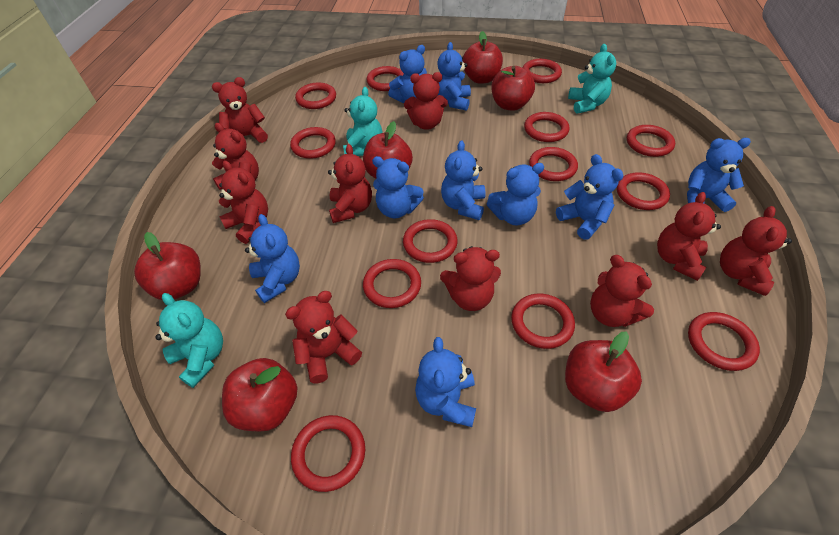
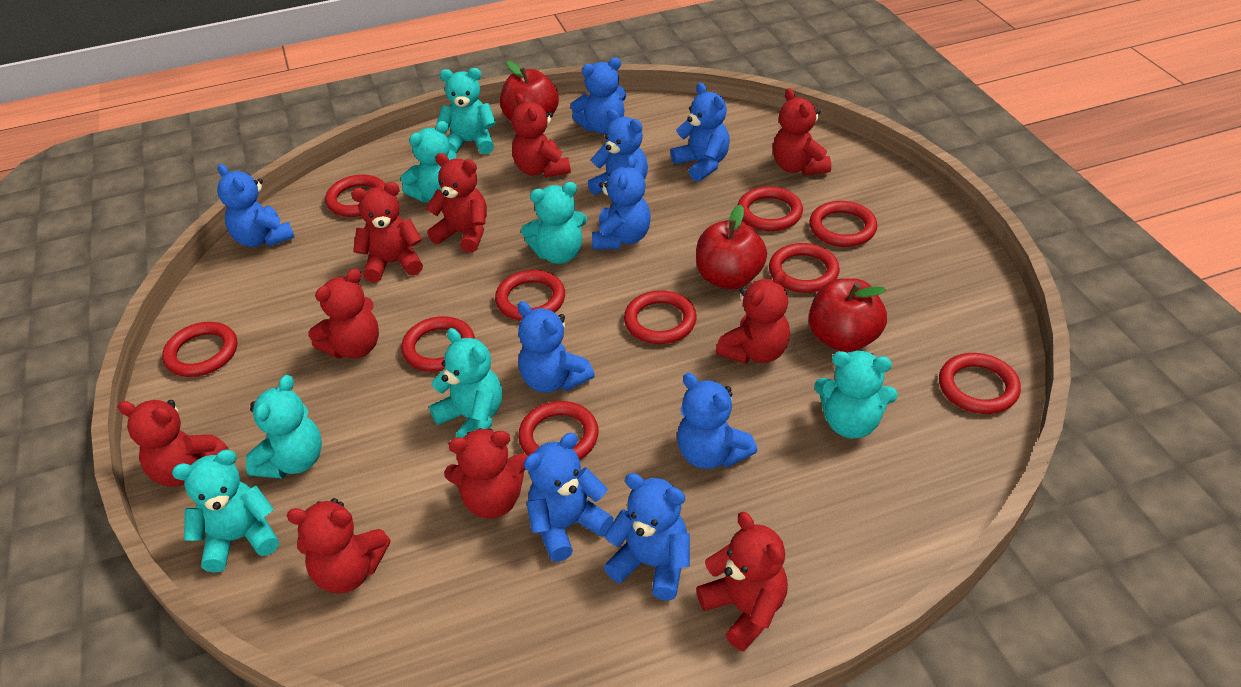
red apple: 6 -> 3
red ring: 13 -> 10
turquoise teddy bear: 3 -> 7

